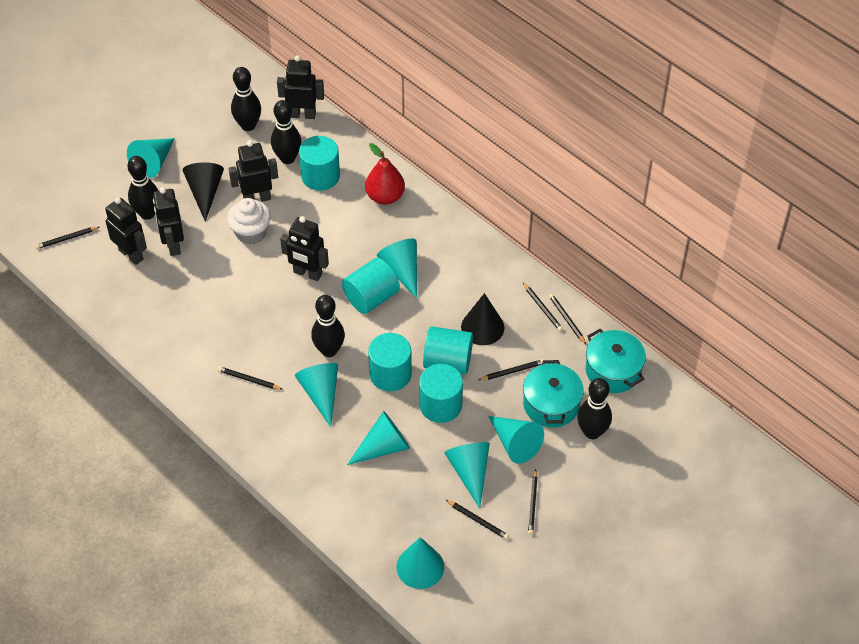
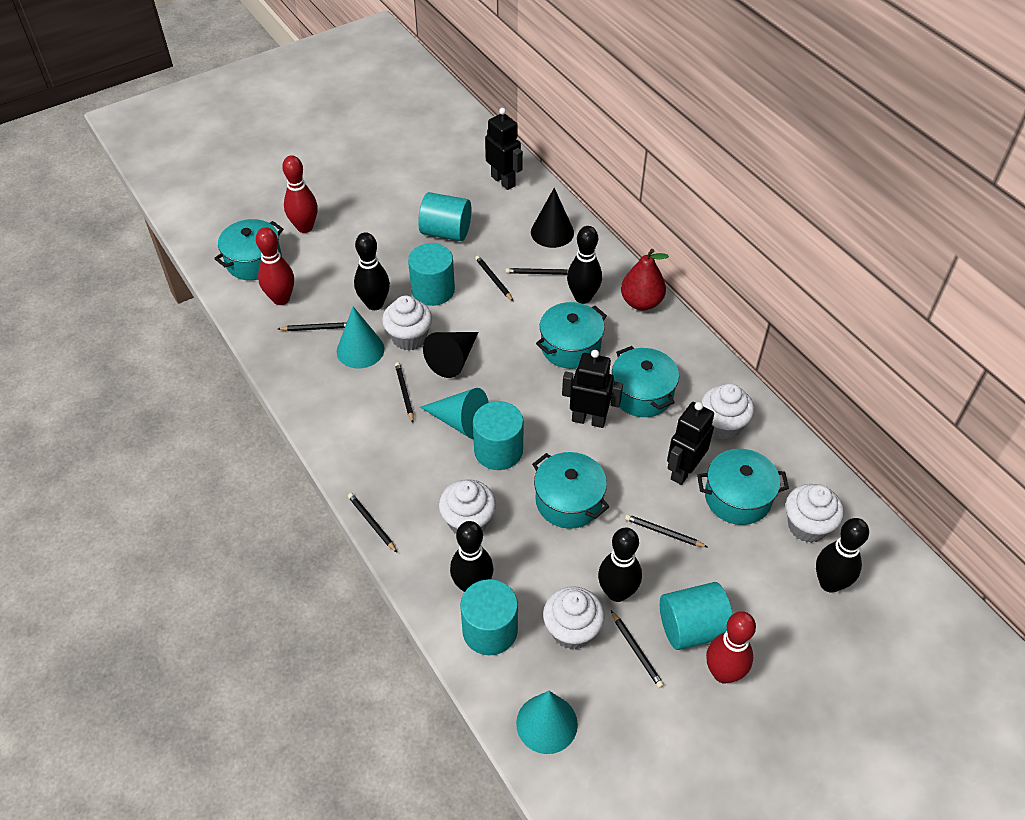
black robot: 5 -> 3
red bowling pin: 0 -> 3
turquoise cone: 7 -> 3
turquoise pot: 2 -> 5
white cupcake: 1 -> 5

